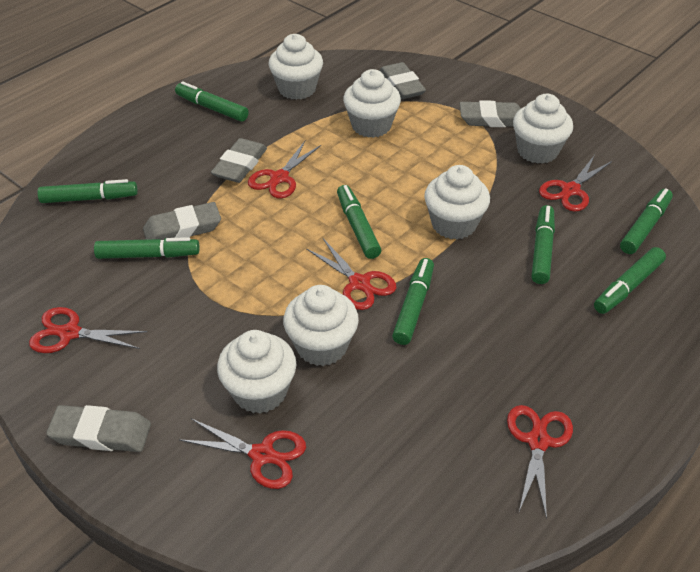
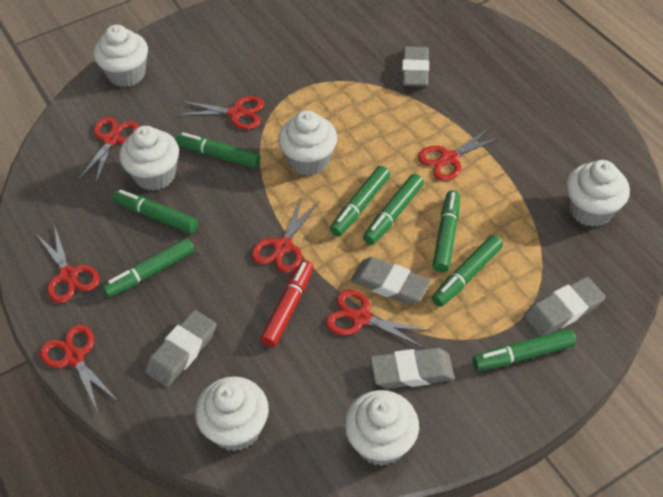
red marker: 0 -> 1
red scissors: 6 -> 7

